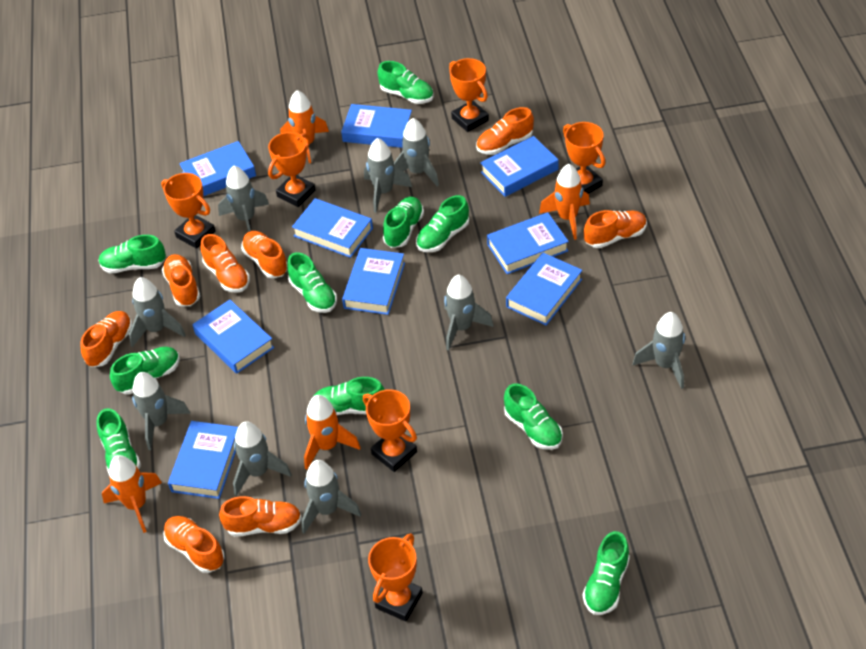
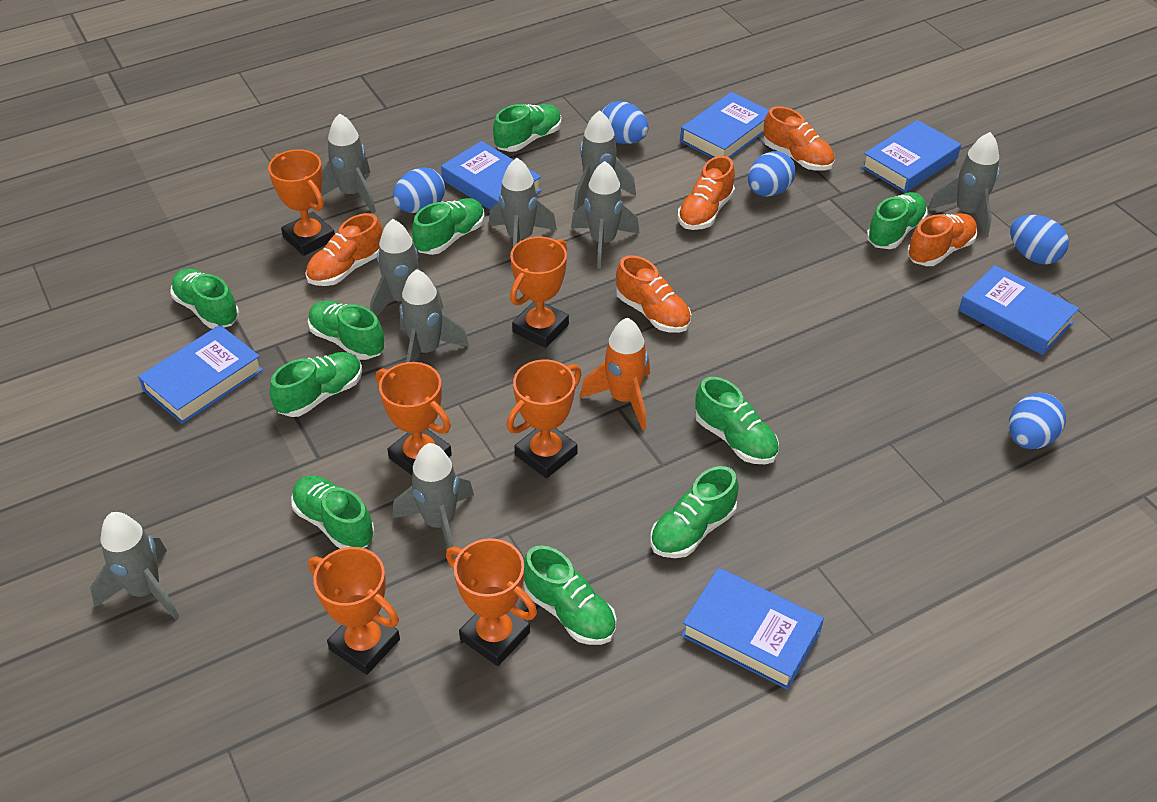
blue book: 9 -> 6
blue egg: 0 -> 5
orange rocket: 4 -> 1
orange shoe: 8 -> 5

